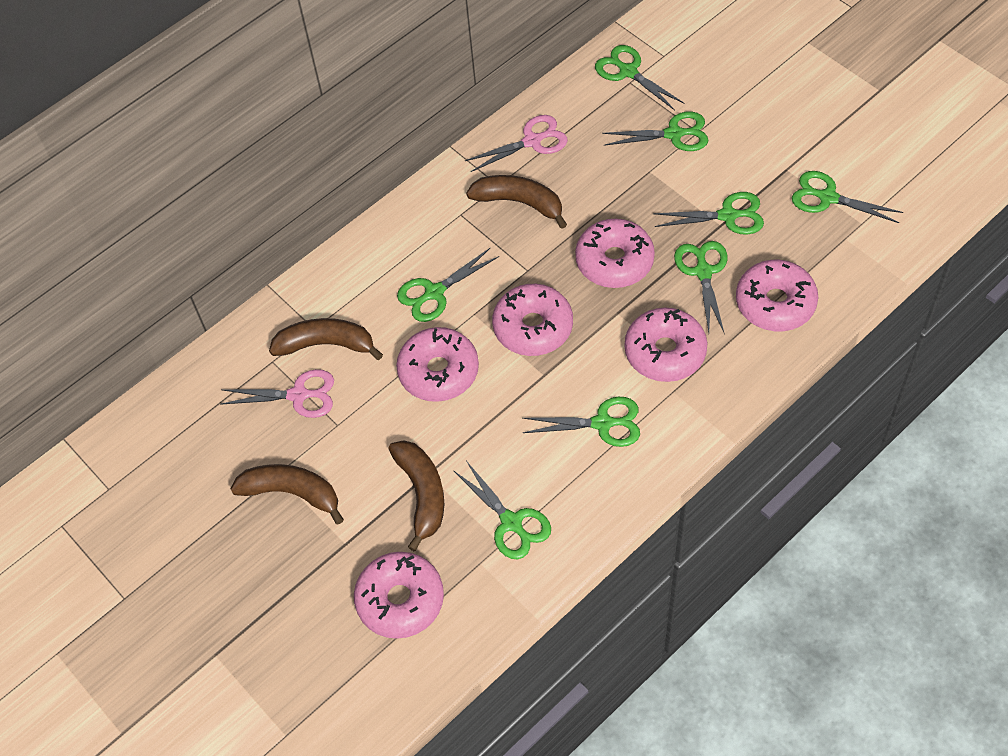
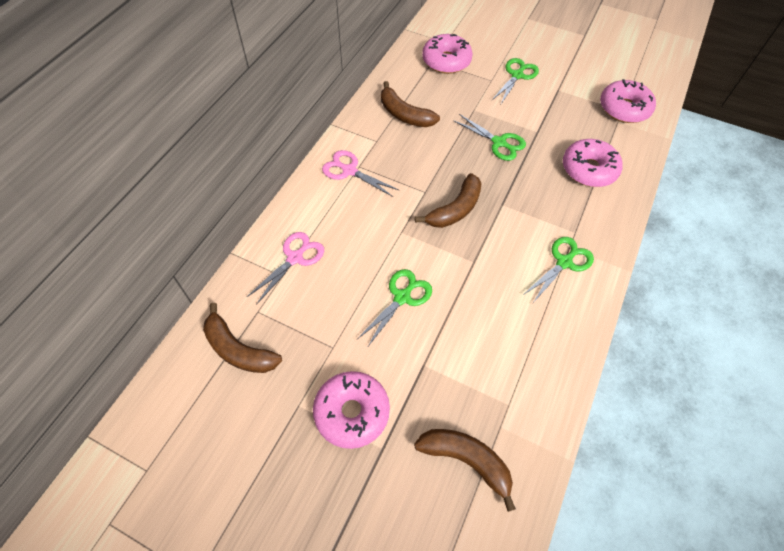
green scissors: 8 -> 4
pink donut: 6 -> 4

